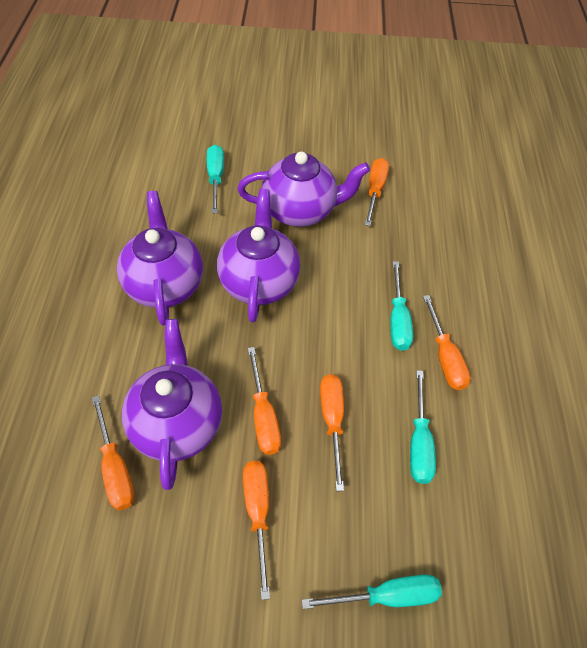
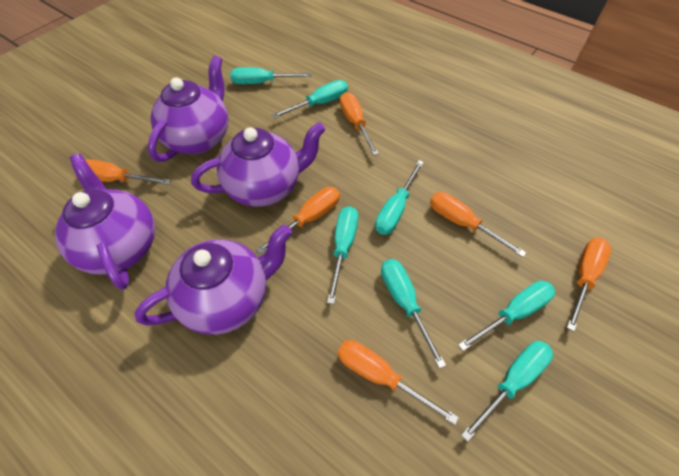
turquoise screwdriver: 4 -> 7

